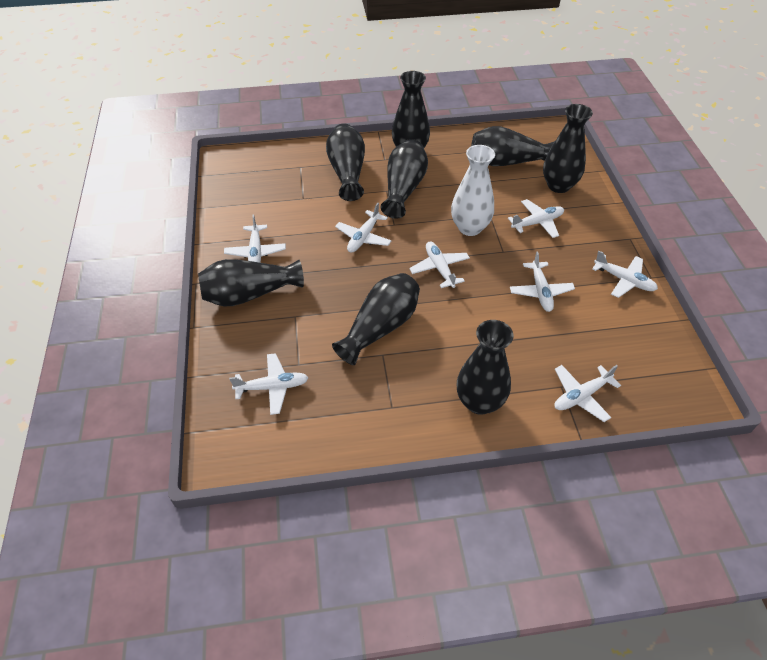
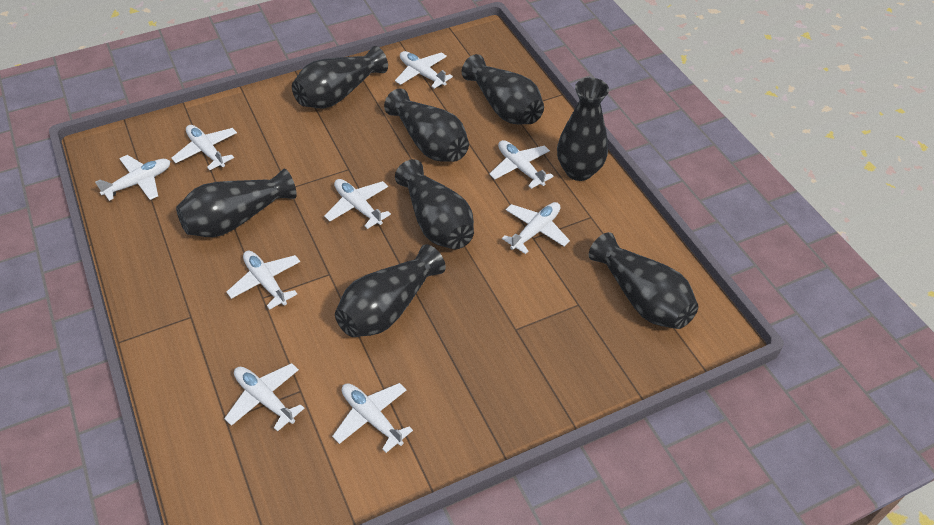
white plane: 8 -> 9
white vase: 1 -> 0

